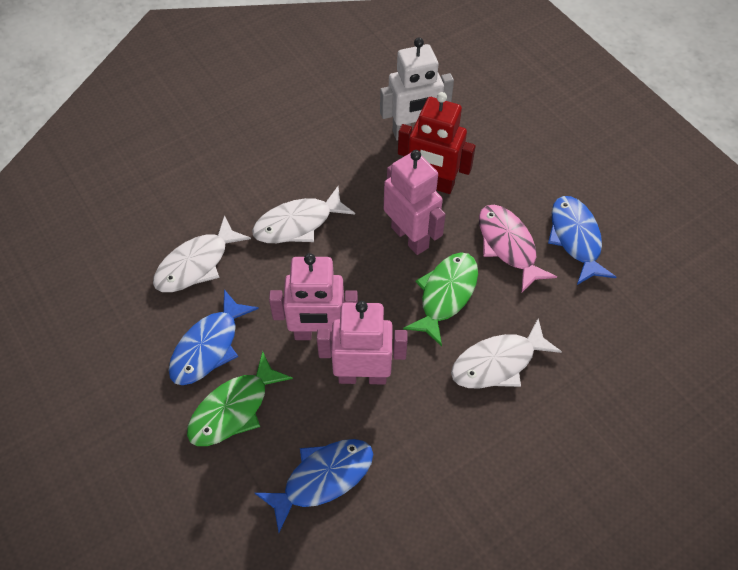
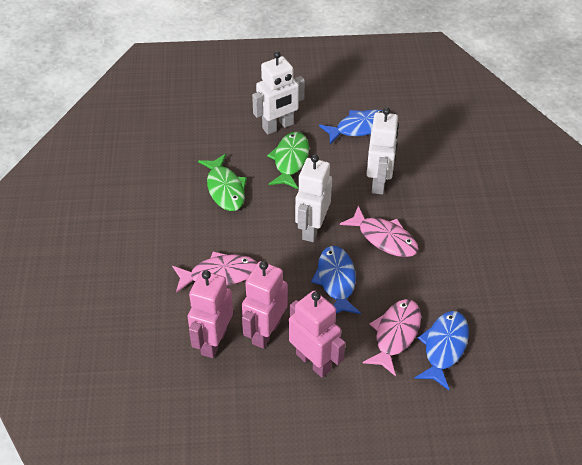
pink fish: 1 -> 3
red robot: 1 -> 0
white fish: 3 -> 0
white robot: 1 -> 3

